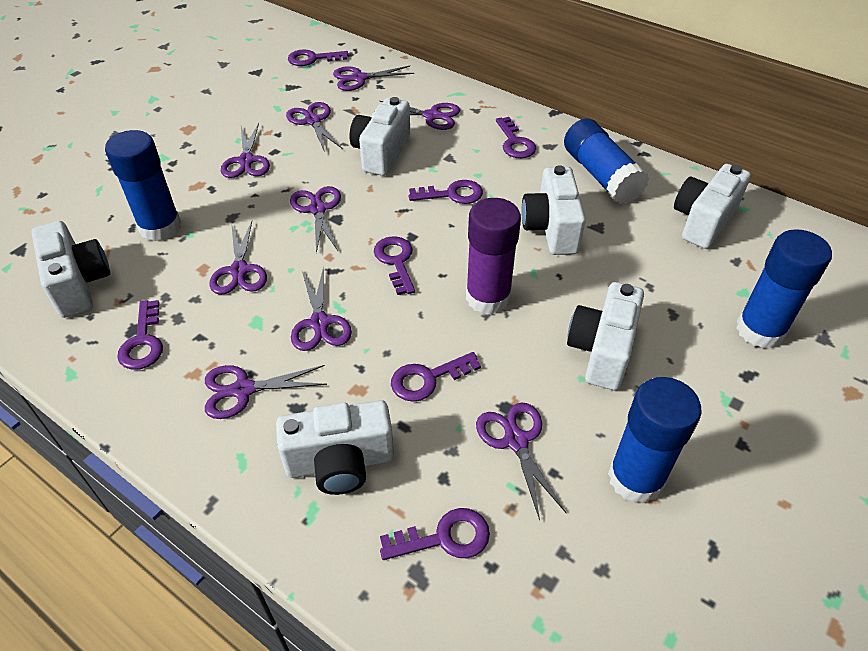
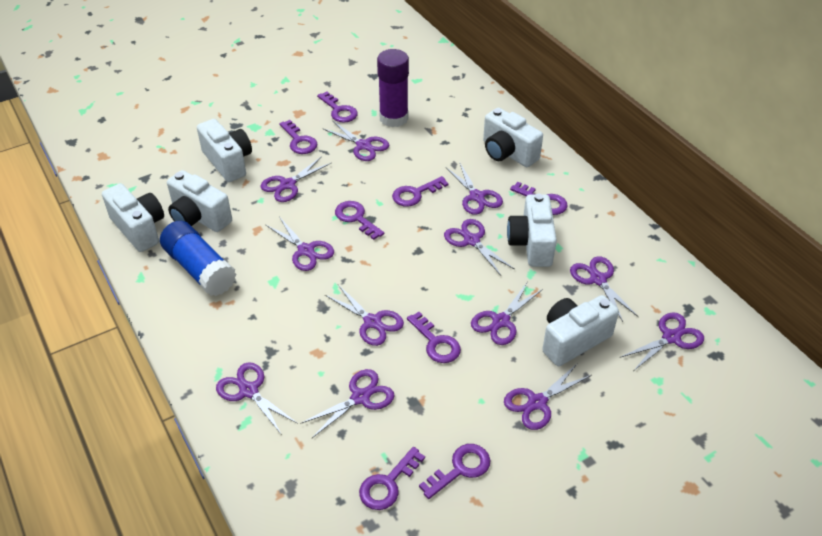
blue glue stick: 4 -> 1
purple key: 7 -> 8
purple scissors: 9 -> 12

